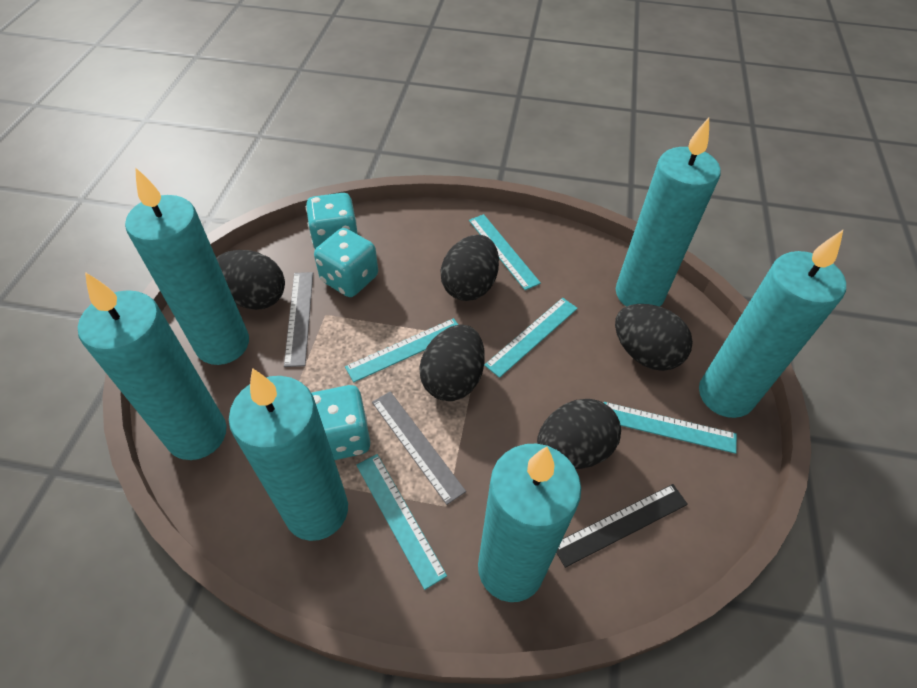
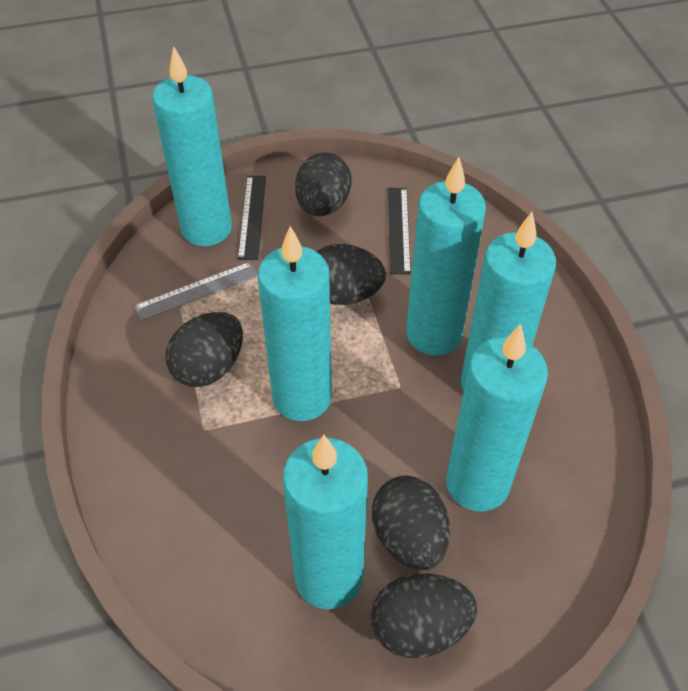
black ruler: 1 -> 2
grey ruler: 2 -> 1
turquoise dice: 3 -> 0
turquoise ruler: 5 -> 0

